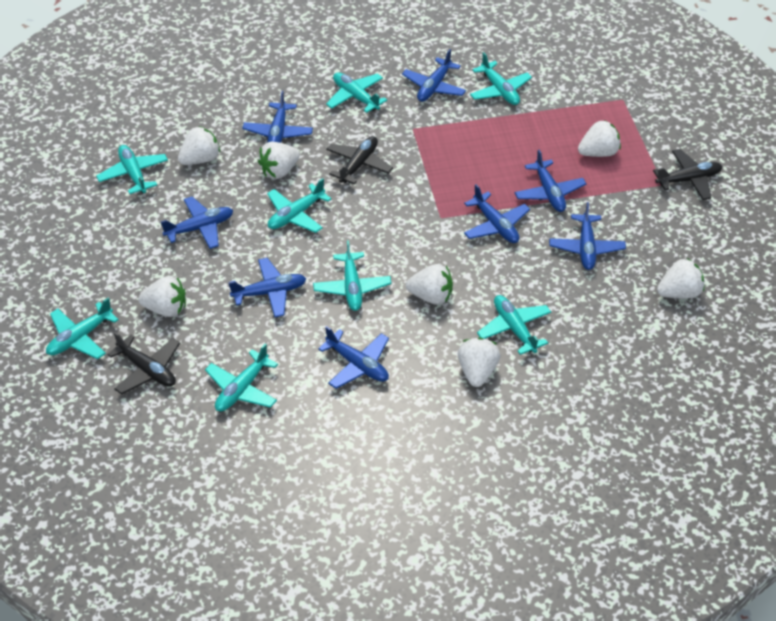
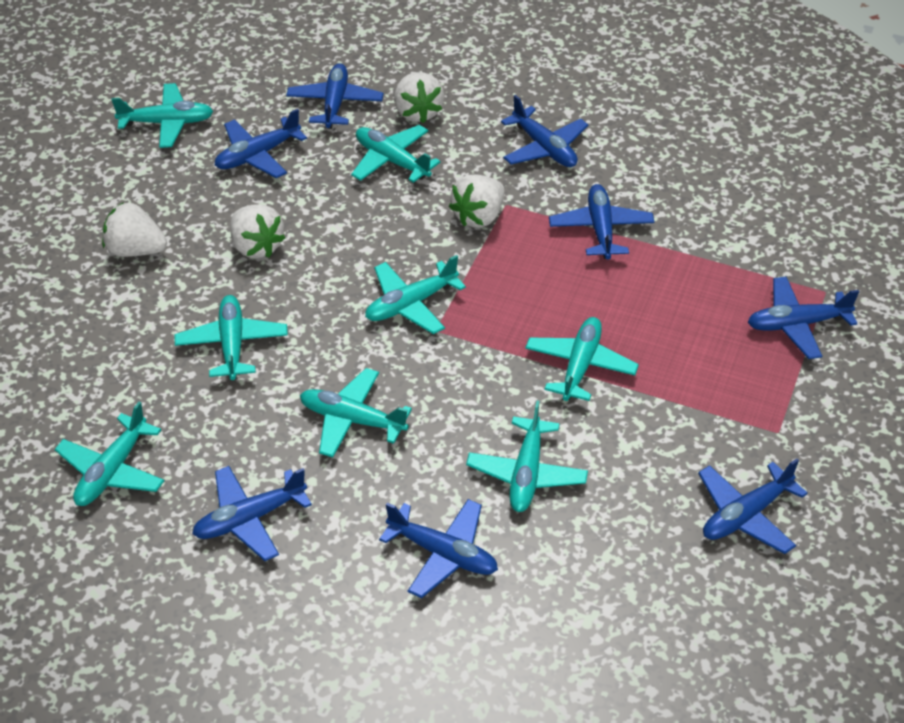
black plane: 3 -> 0
white strawberry: 7 -> 4

